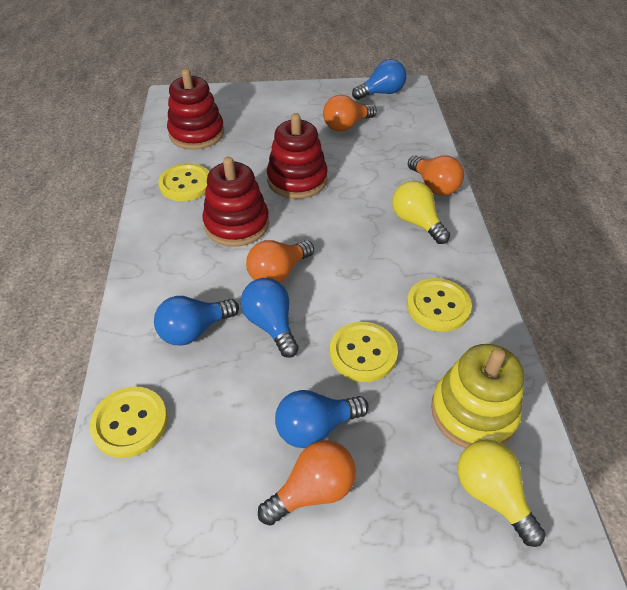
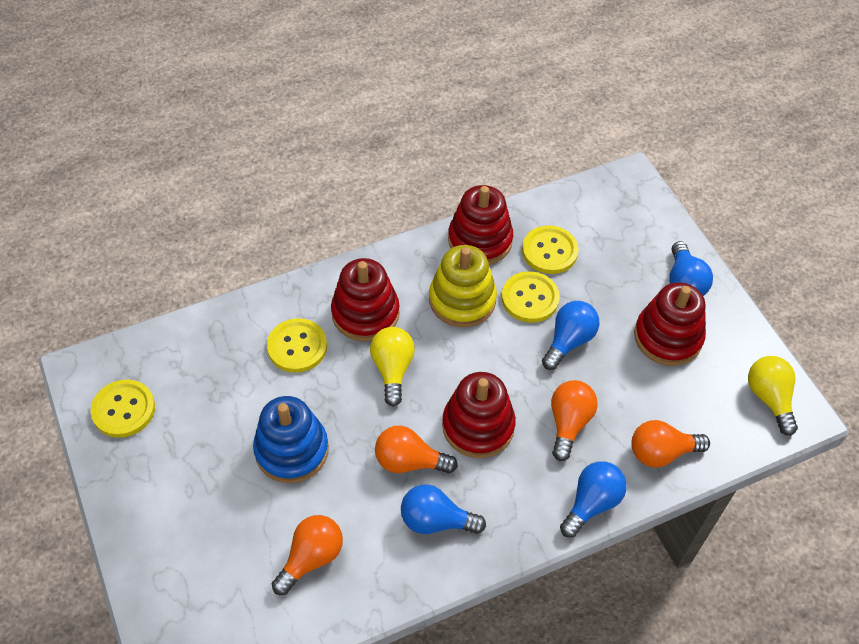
blue stacking toy: 0 -> 1
red stacking toy: 3 -> 4

